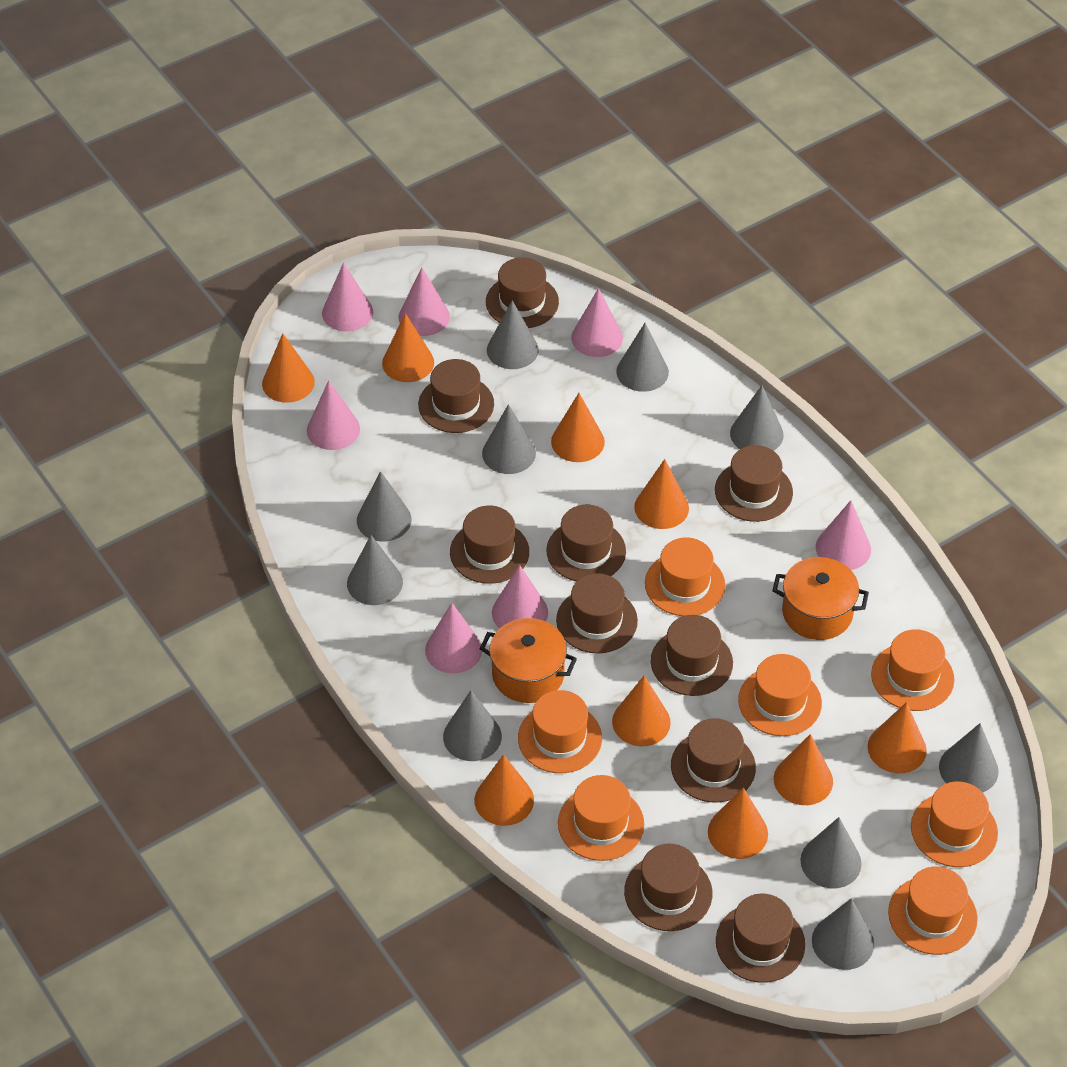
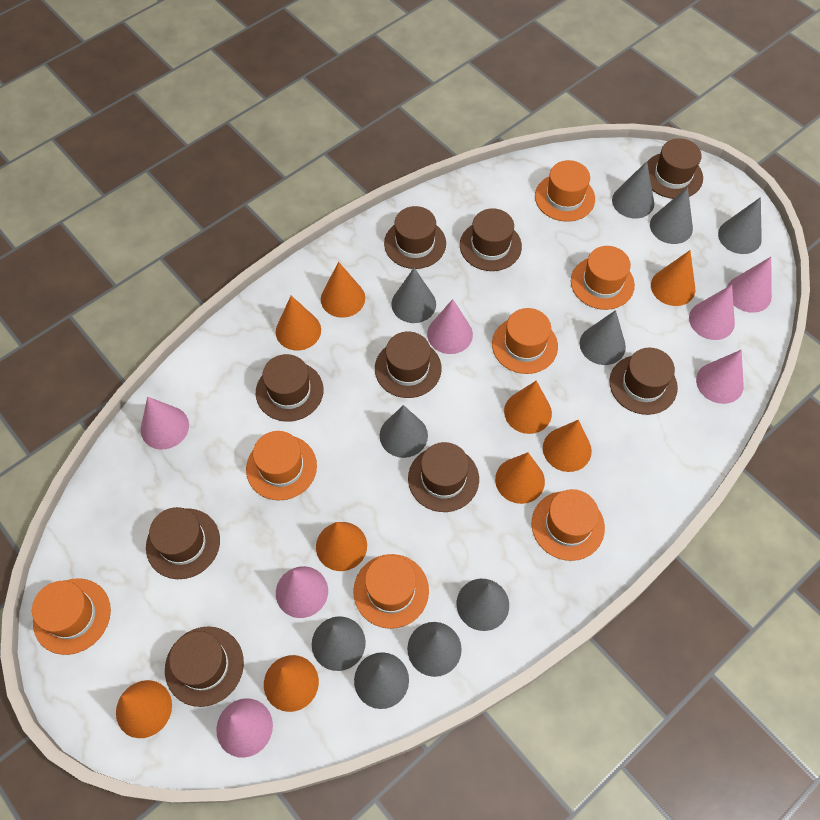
brown hat: 10 -> 9
orange pot: 2 -> 0

